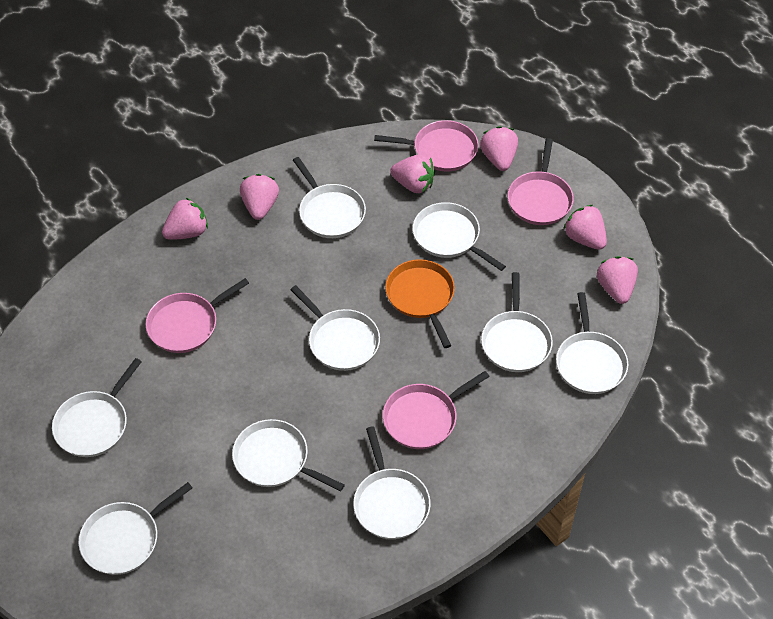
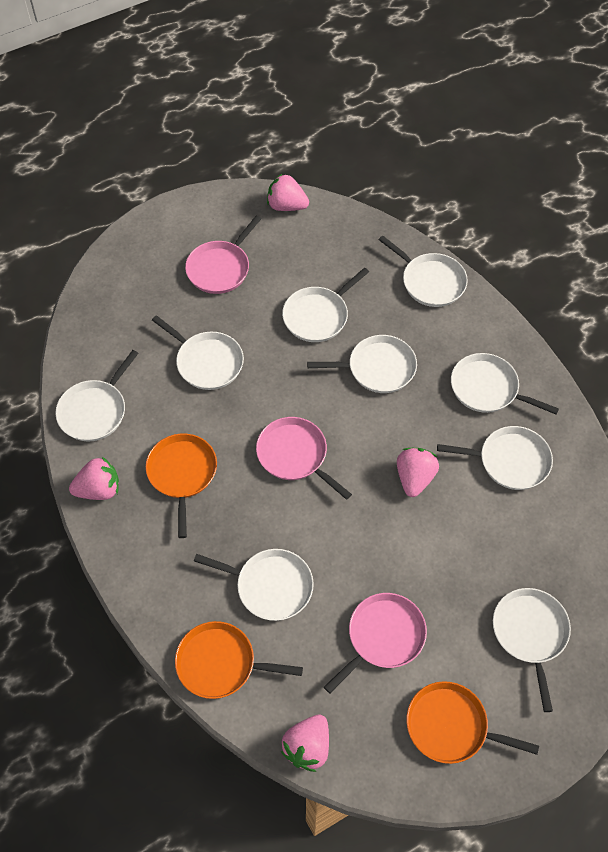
orange pan: 1 -> 3
pink pan: 4 -> 3
pink strawberry: 6 -> 4

